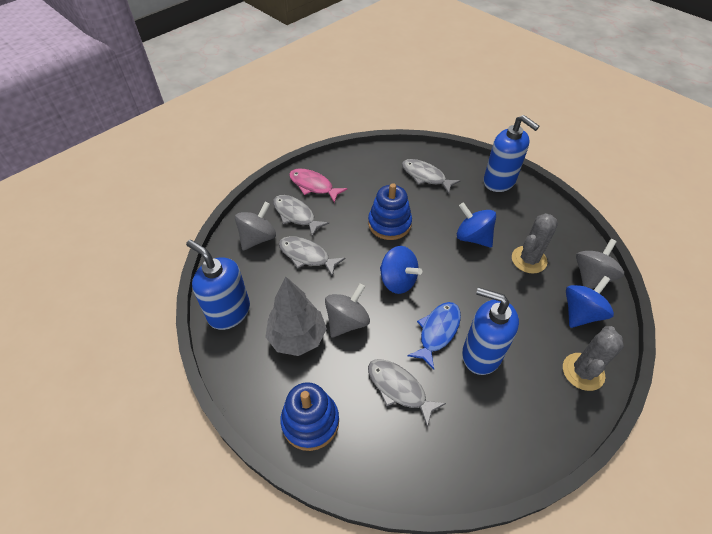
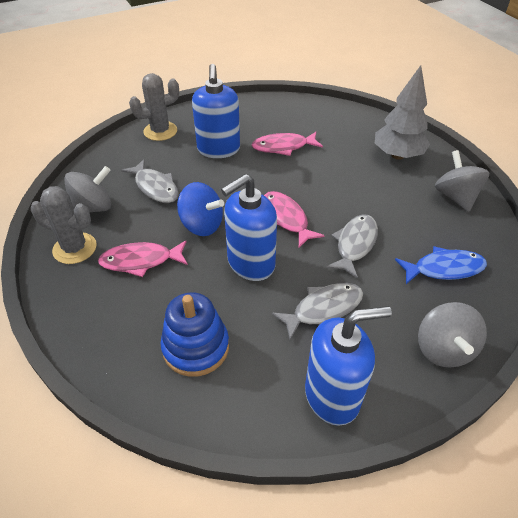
blue spinning top: 3 -> 1
blue stacking toy: 2 -> 1
grey fish: 4 -> 3
pink fish: 1 -> 3

